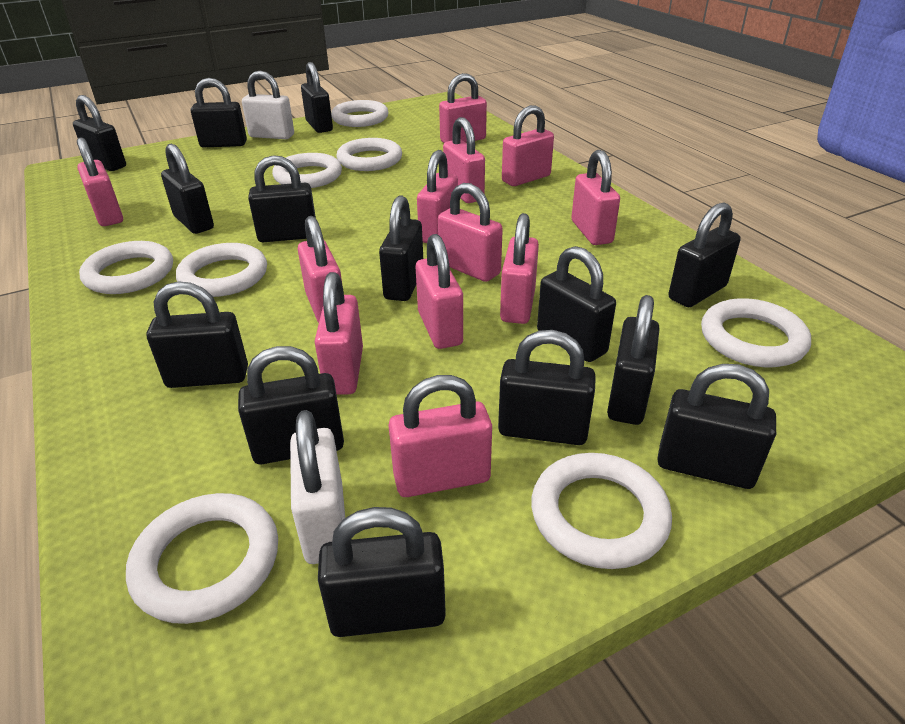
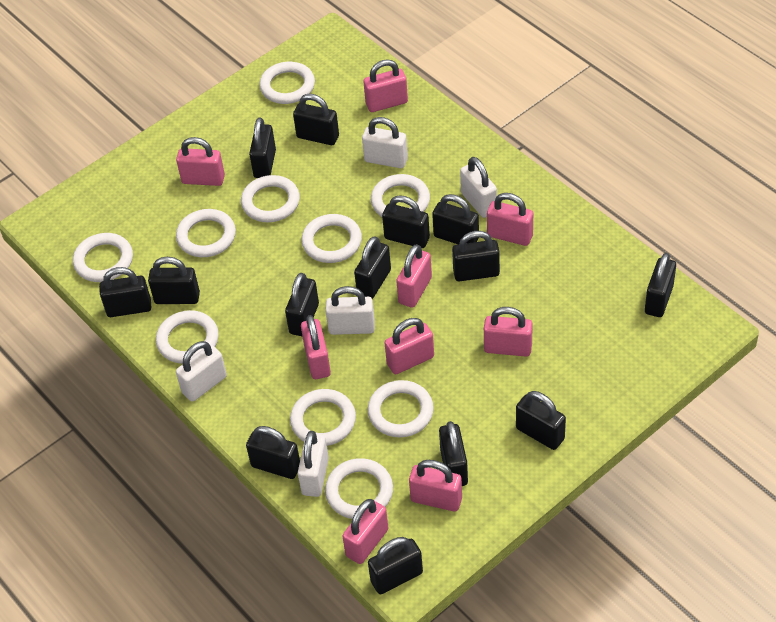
pink padlock: 12 -> 9
white padlock: 2 -> 5
white ring: 8 -> 10

